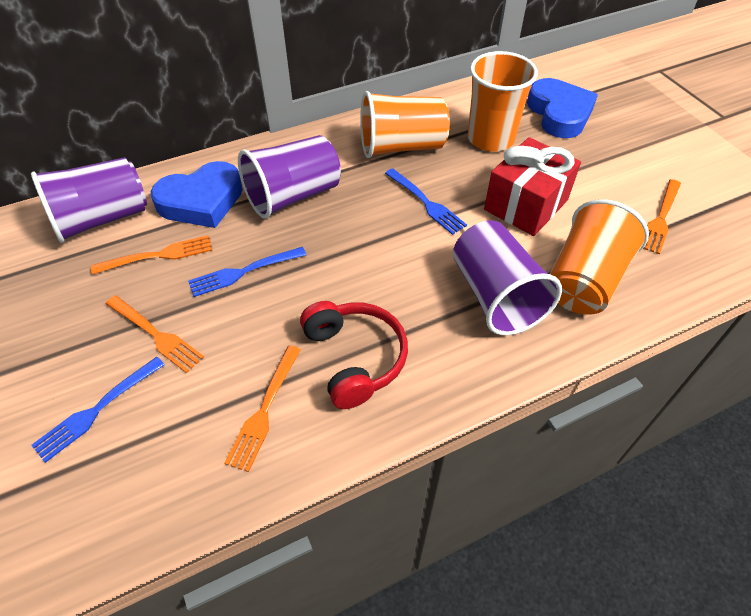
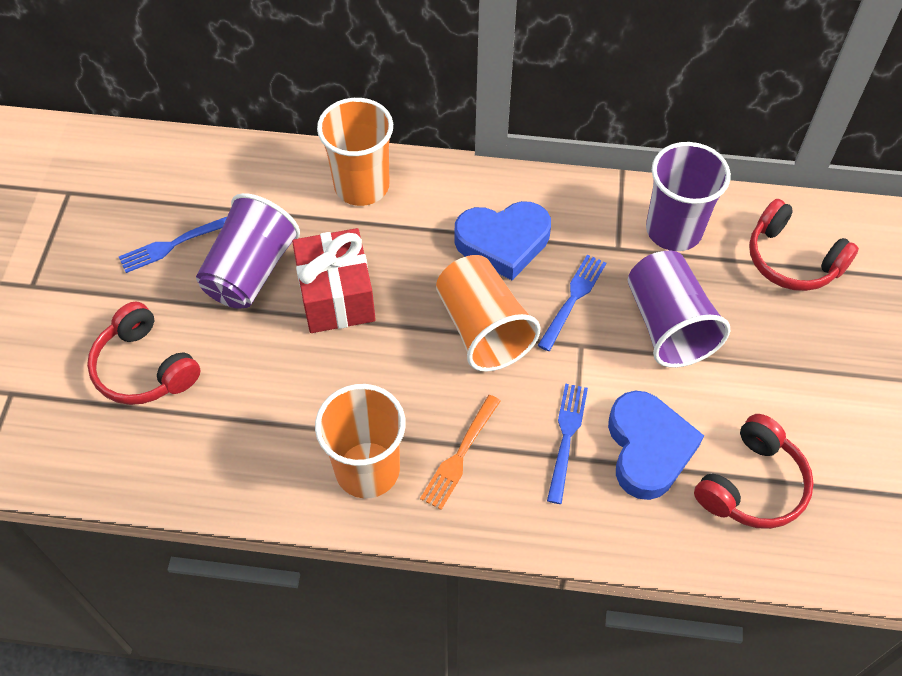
orange fork: 4 -> 1
red headphones: 1 -> 3

